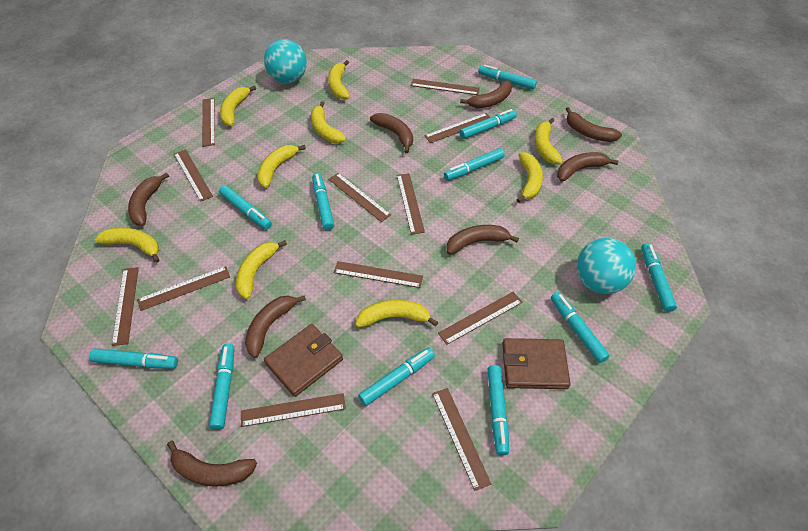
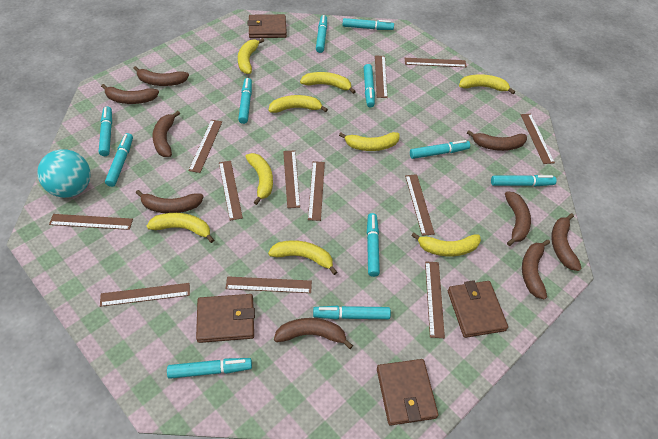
brown banana: 8 -> 9
brown wallet: 2 -> 4
turquoise ball: 2 -> 1

